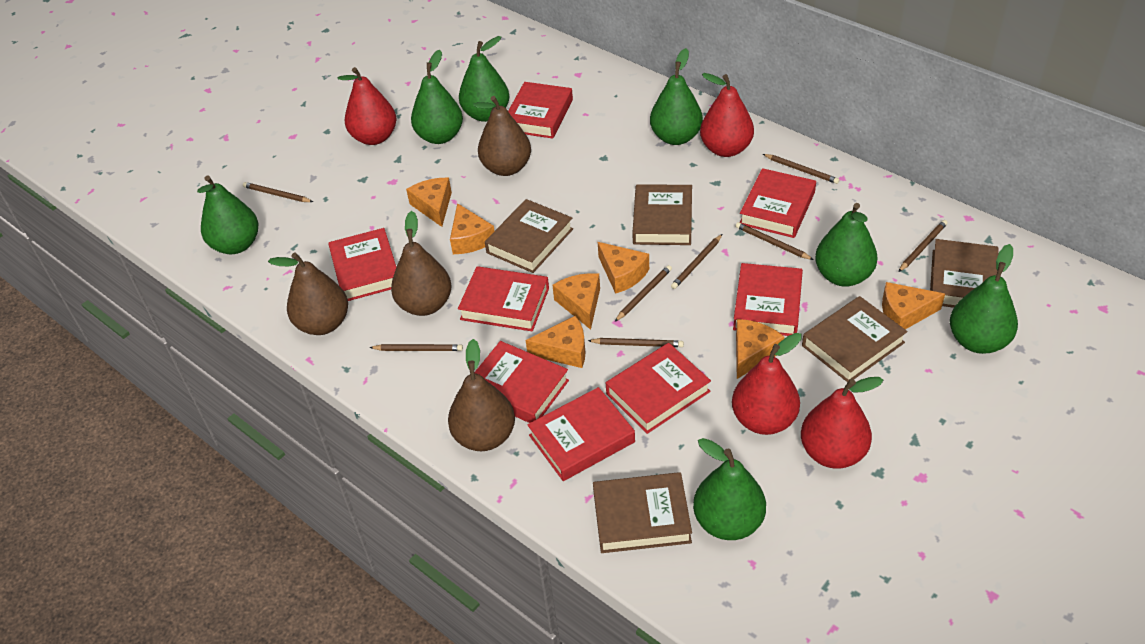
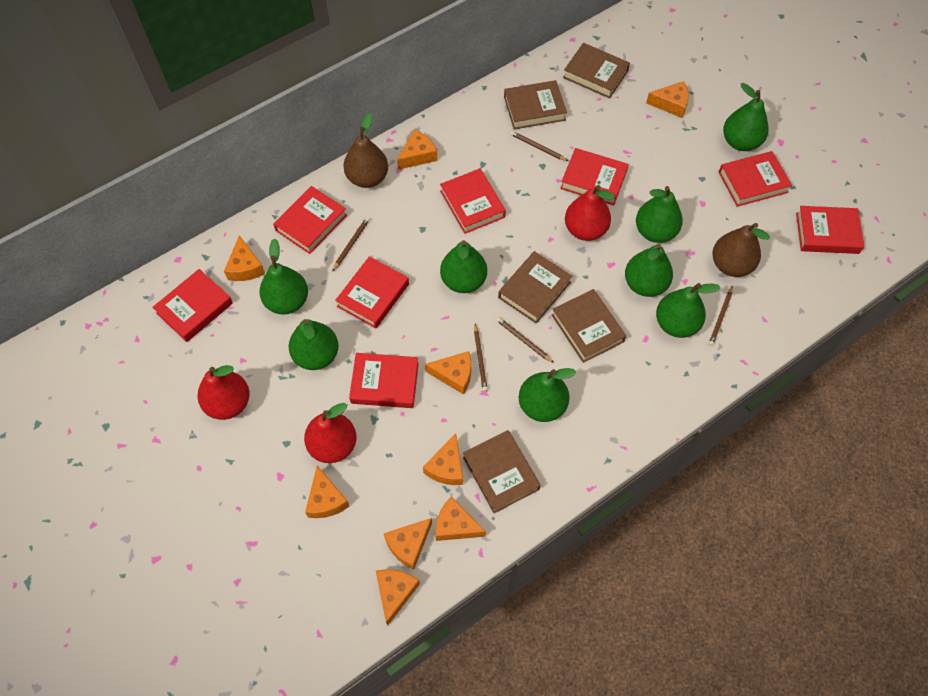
brown pear: 4 -> 2
brown pencil: 8 -> 5
green pear: 7 -> 8
orange cheese: 7 -> 9
red pear: 4 -> 3

